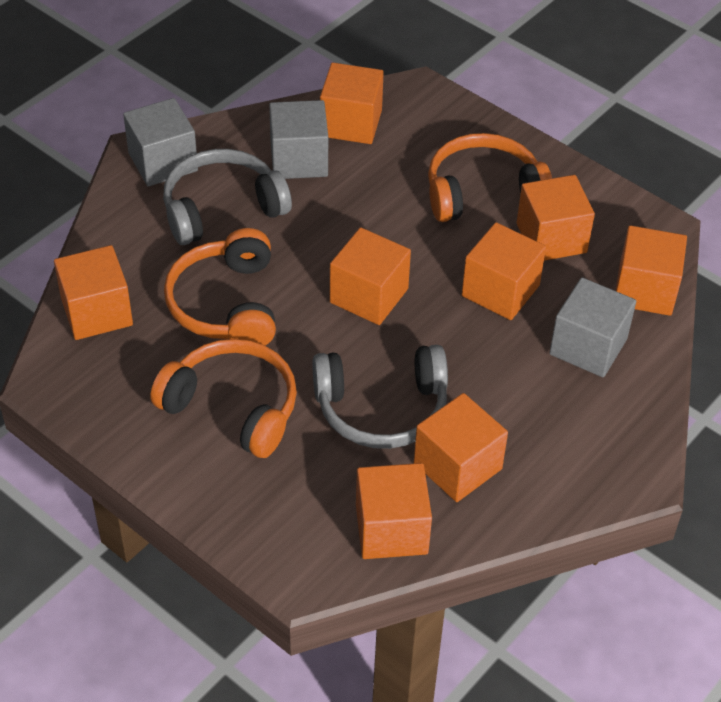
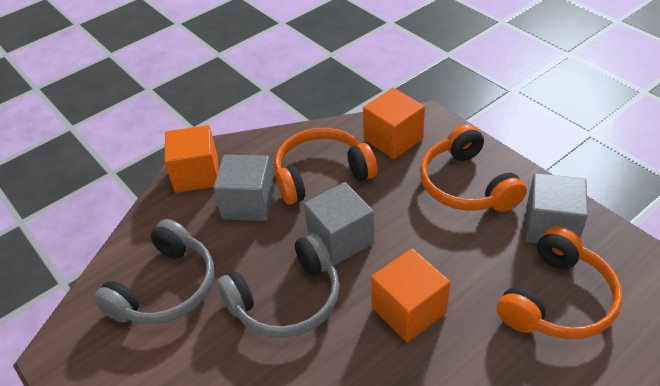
orange cube: 8 -> 3

